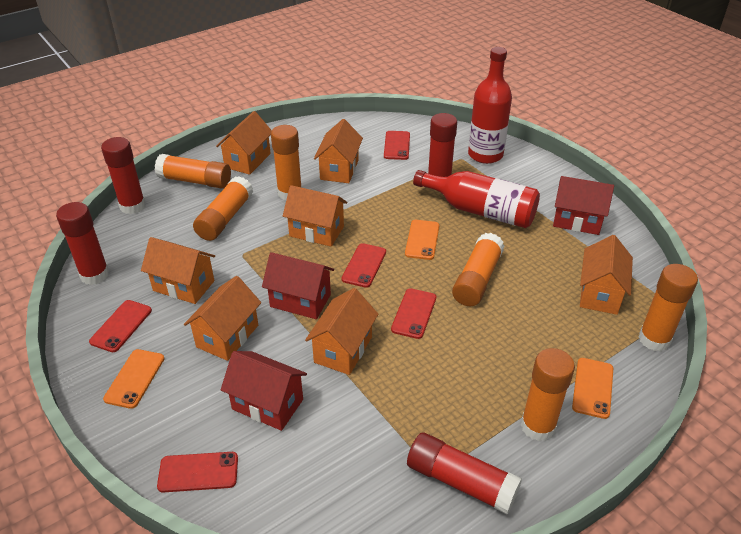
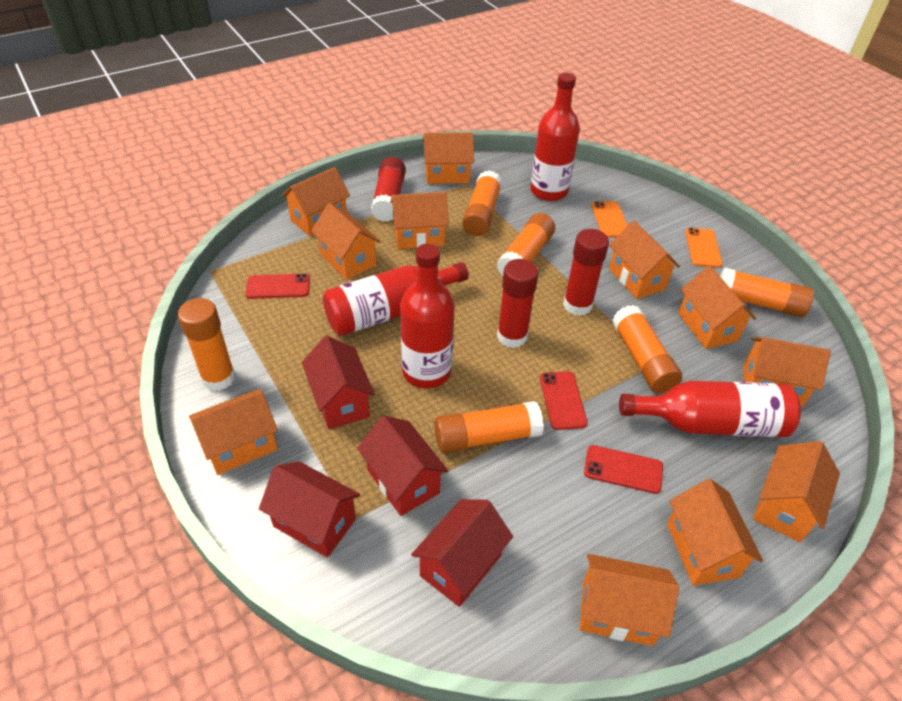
orange house: 7 -> 11
orange phone: 3 -> 2
red bottle: 2 -> 4
red glue stick: 4 -> 3
red house: 3 -> 4
red phone: 5 -> 3

